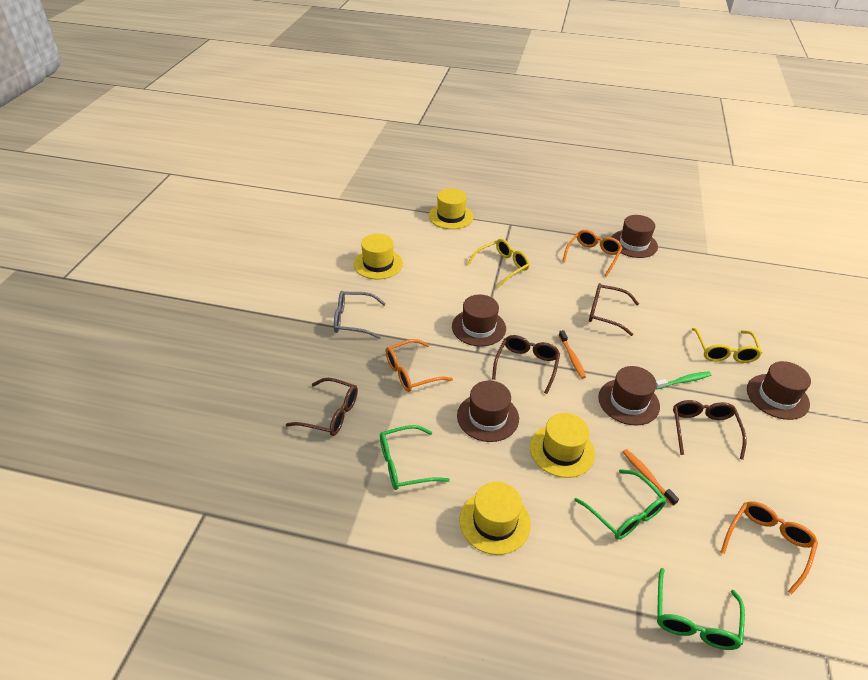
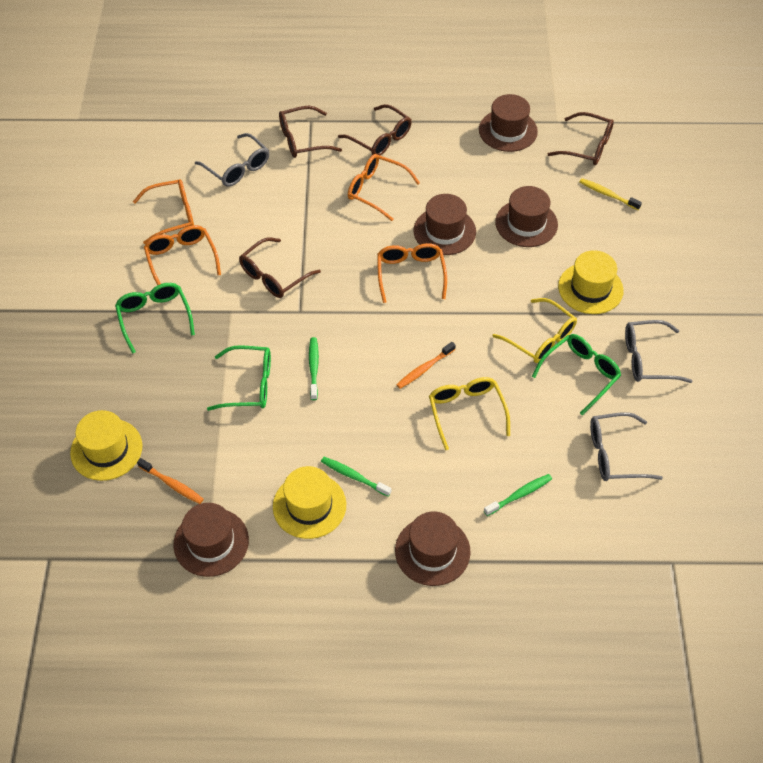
green toothbrush: 1 -> 3
grey glasses: 1 -> 3
orange glasses: 3 -> 4
yellow hat: 4 -> 3
yellow toothbrush: 0 -> 1

